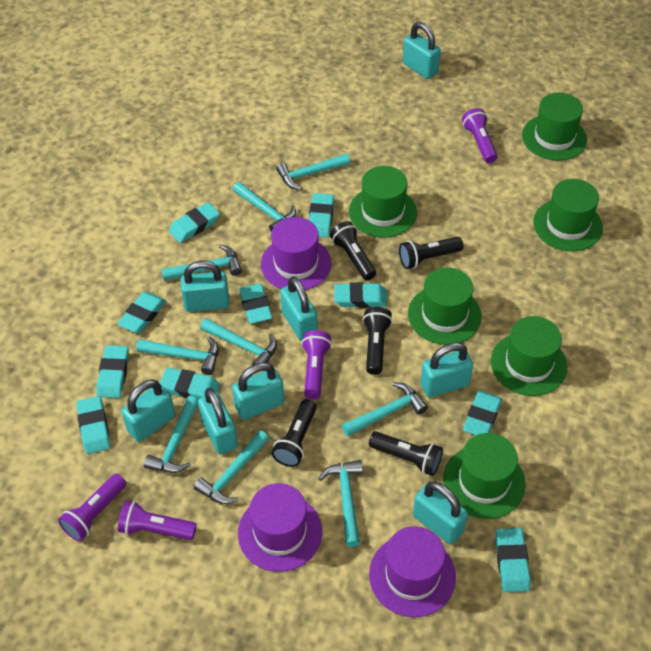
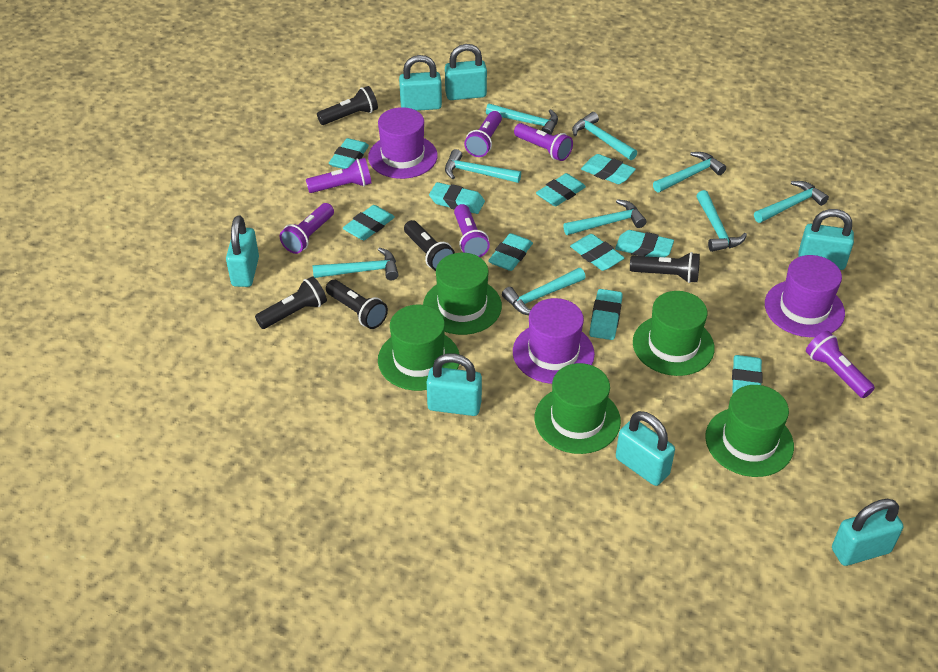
green hat: 6 -> 5
purple flashlight: 4 -> 6
turquoise padlock: 8 -> 7

